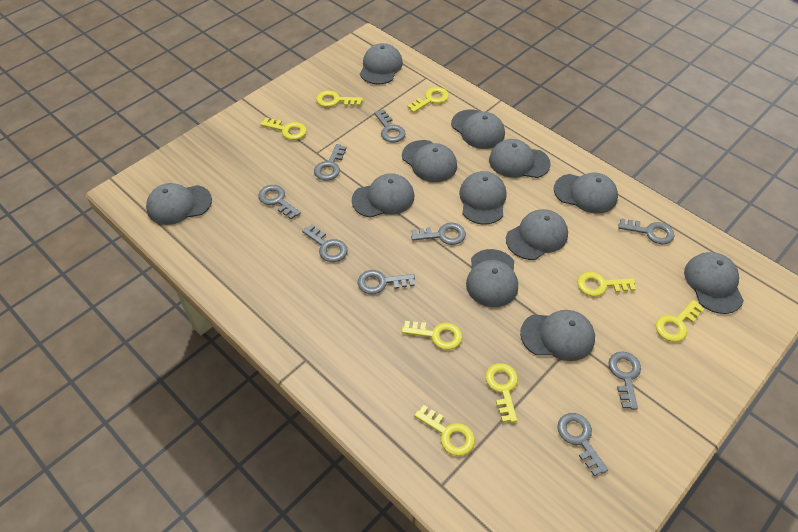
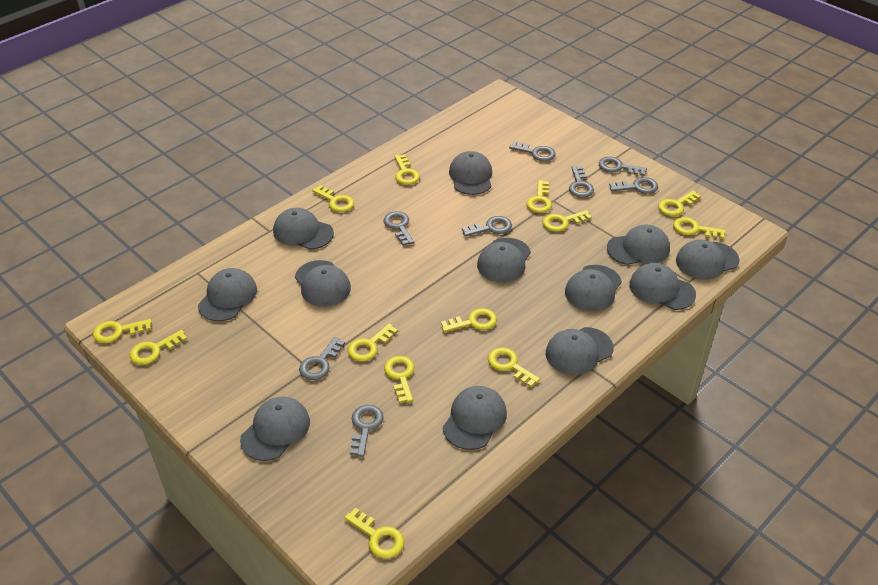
grey key: 9 -> 8
yellow key: 8 -> 13

